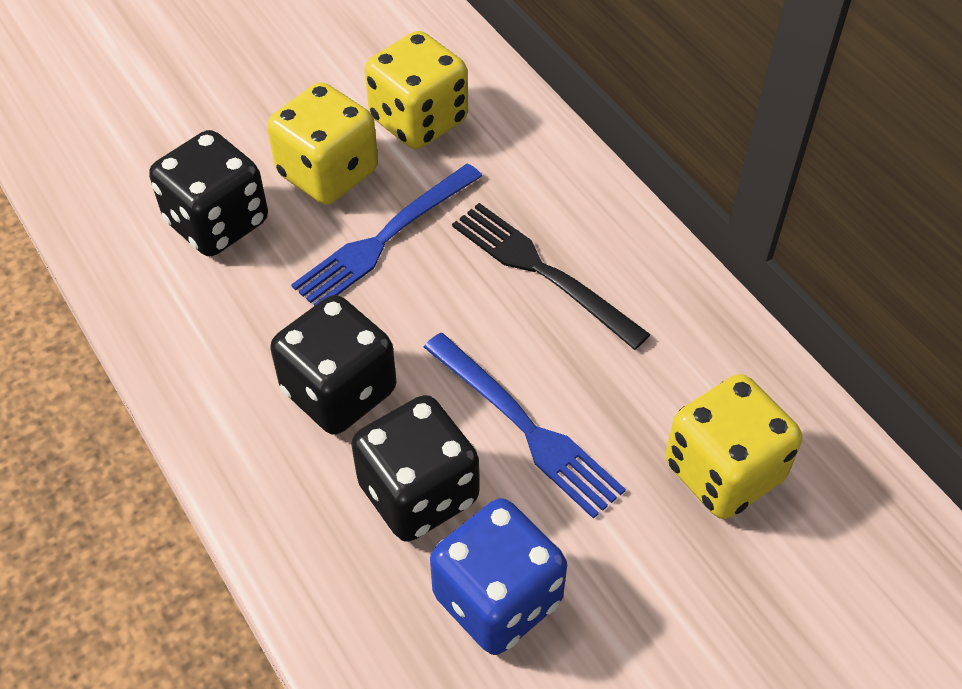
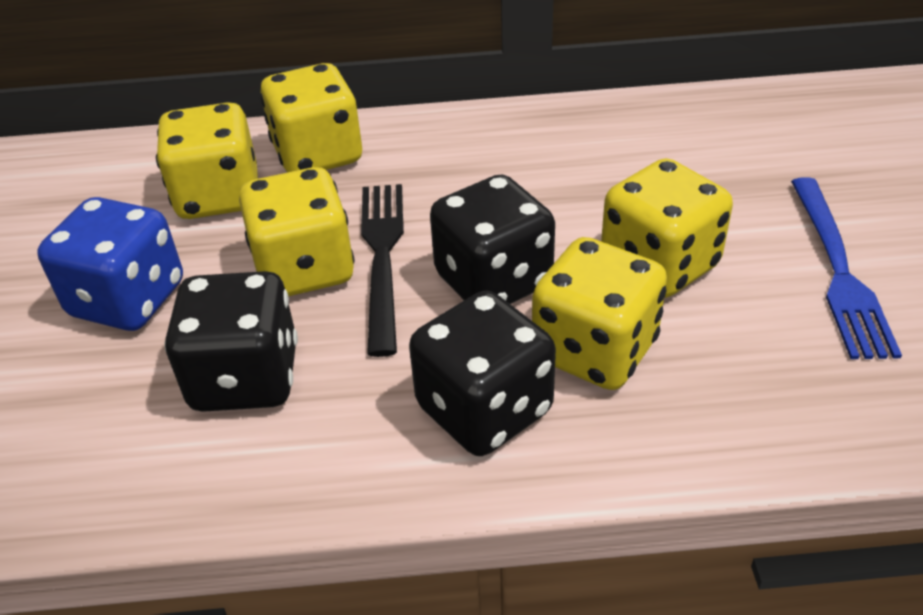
blue fork: 2 -> 1
yellow dice: 3 -> 5

